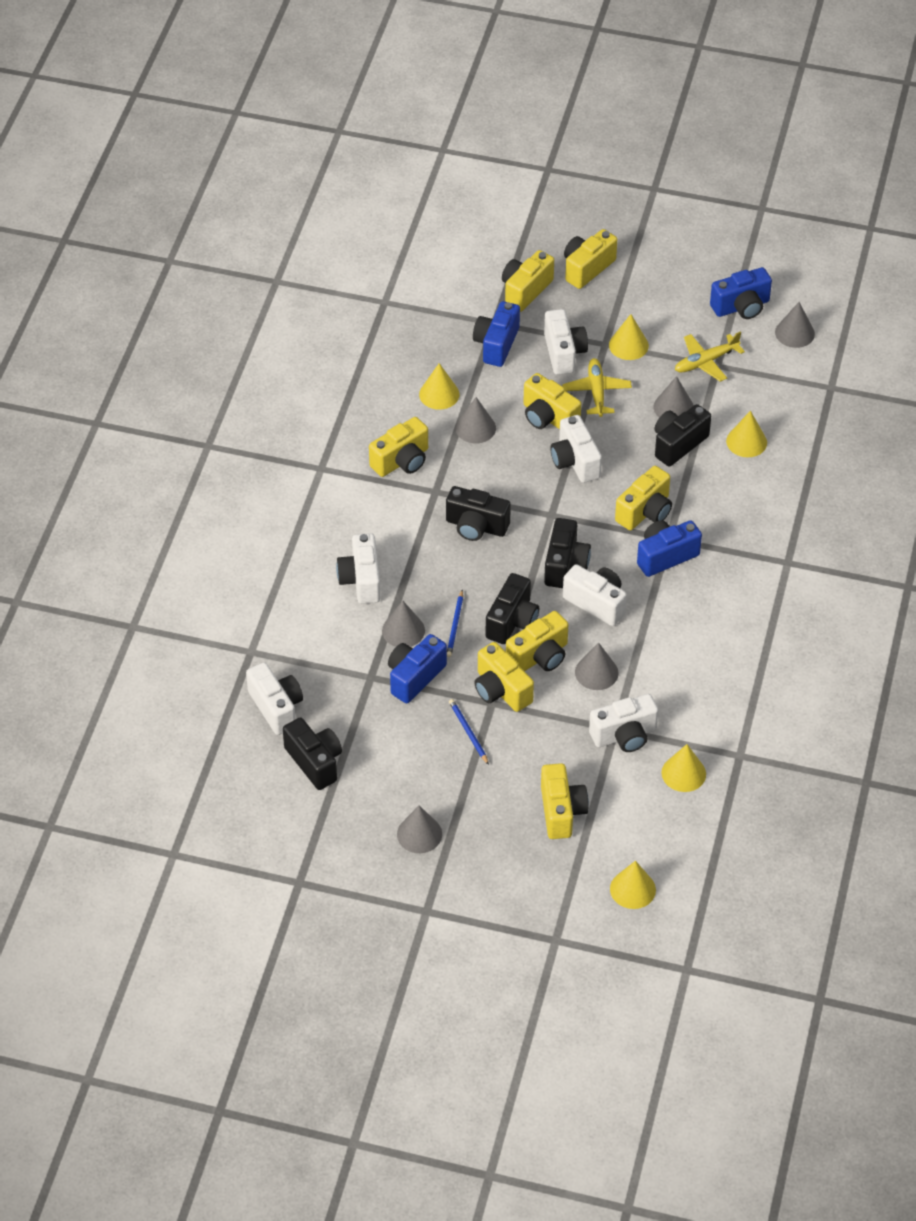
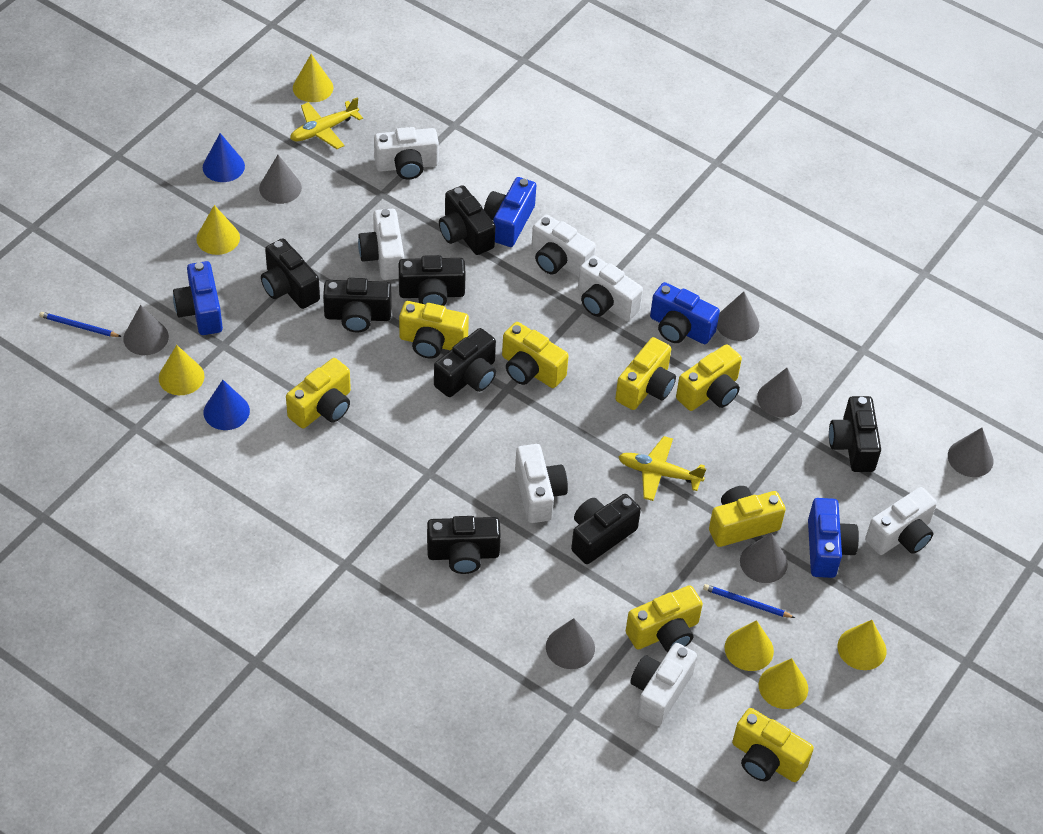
black camera: 5 -> 8
blue cone: 0 -> 2
grey cone: 6 -> 7
white camera: 6 -> 7
yellow cone: 5 -> 6

